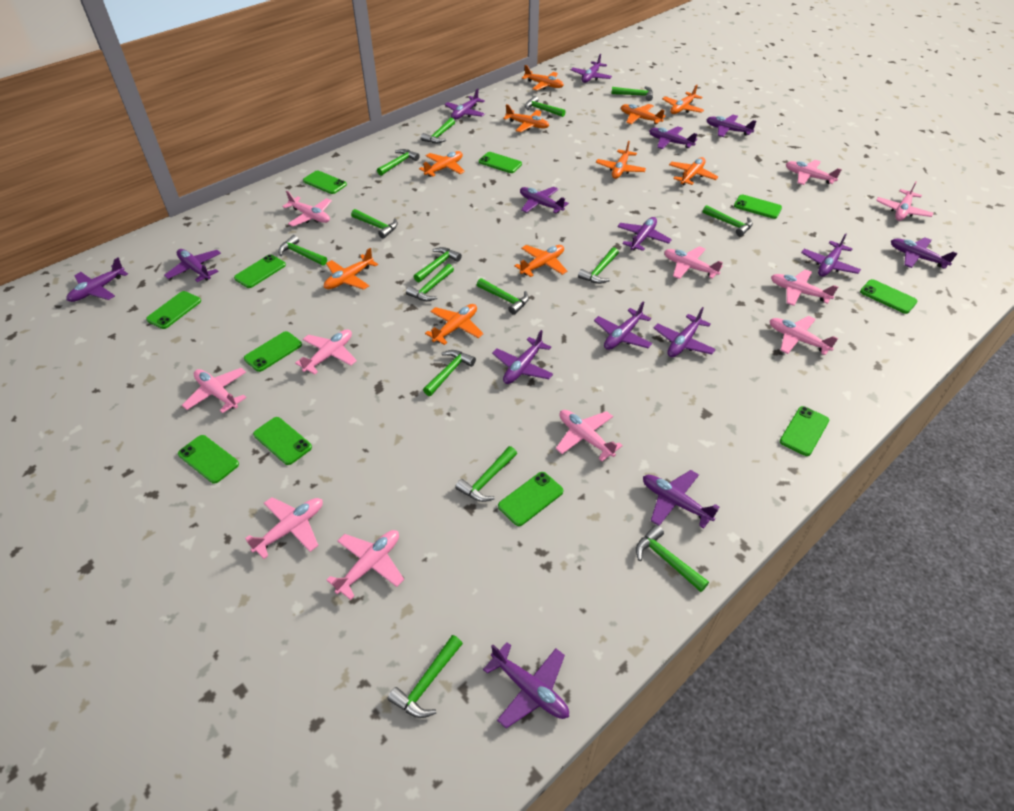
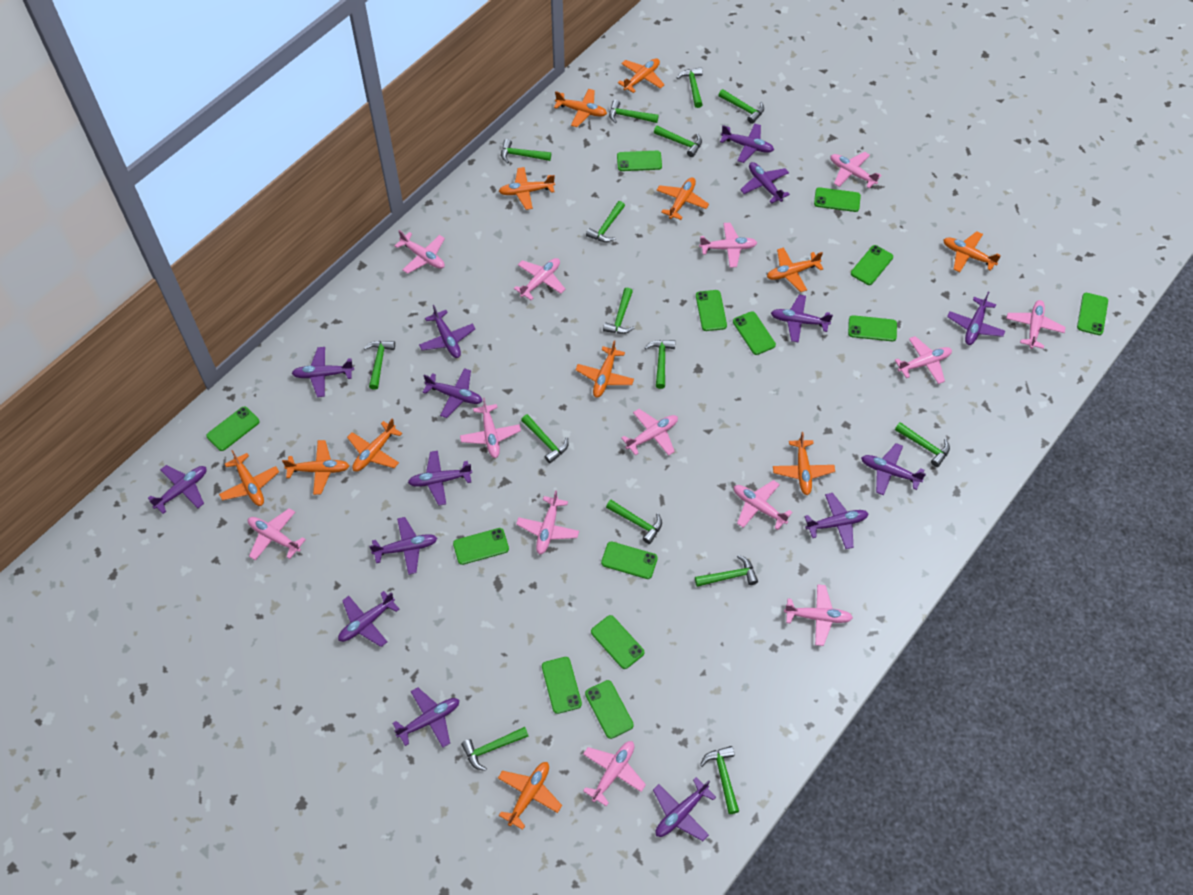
green phone: 11 -> 13
orange plane: 10 -> 12
pink plane: 11 -> 13

